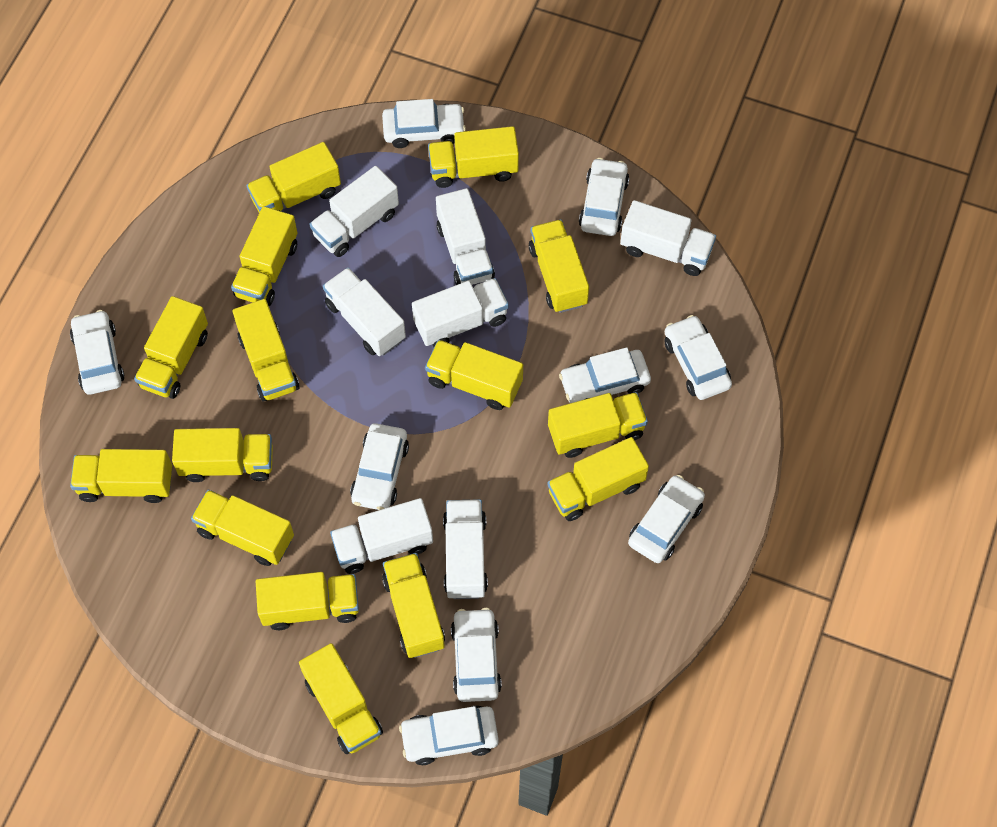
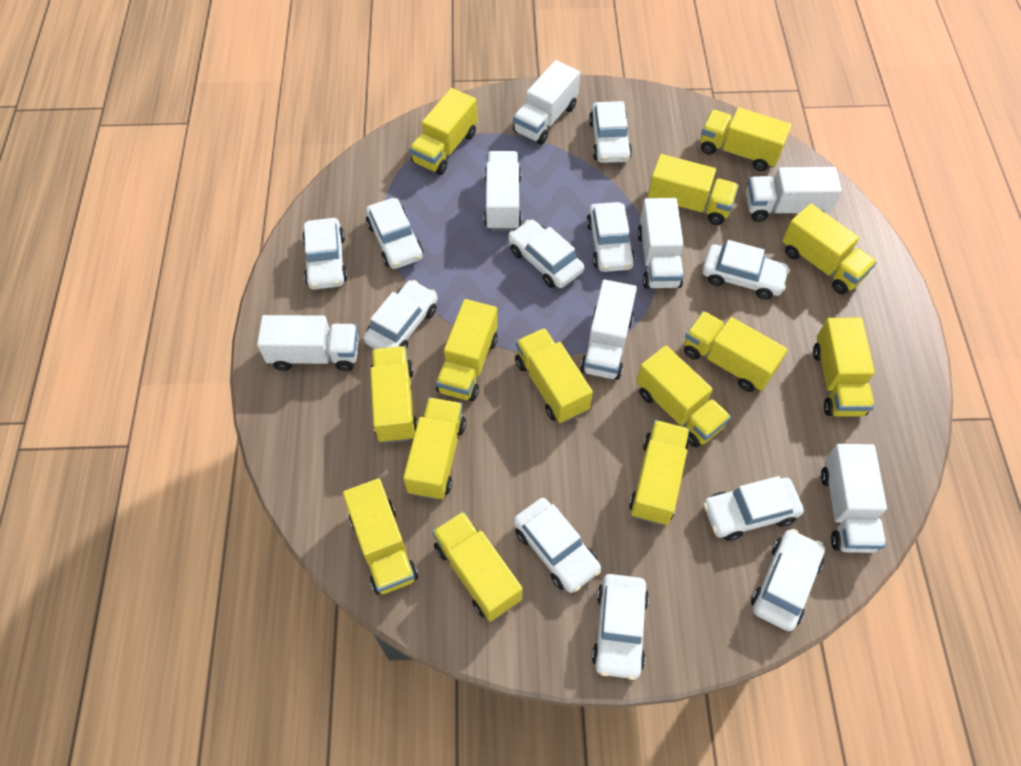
white car: 9 -> 11
yellow truck: 15 -> 14

